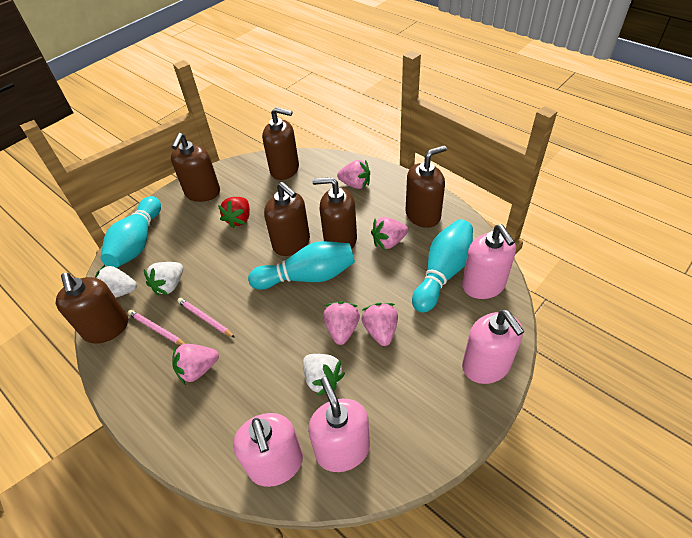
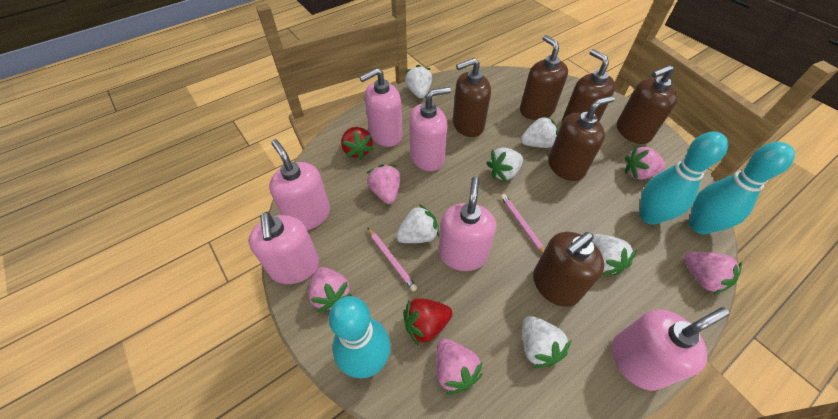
pink soap dispenser: 4 -> 6
red strawberry: 1 -> 2
white strawberry: 3 -> 6

